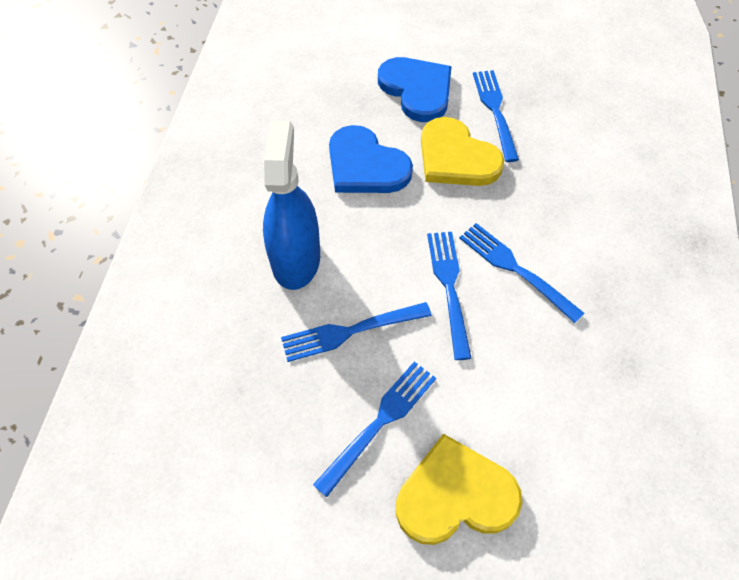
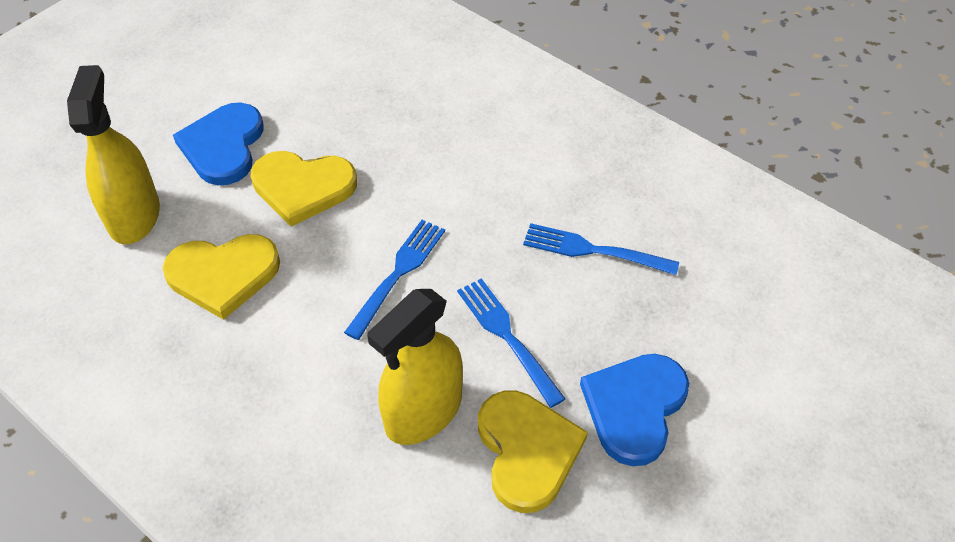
blue fork: 5 -> 3
blue spray bottle: 1 -> 0
yellow heart: 2 -> 3
yellow spray bottle: 0 -> 2

